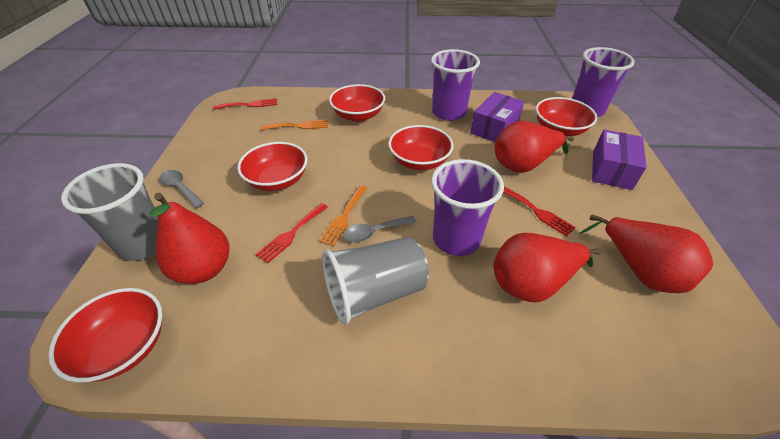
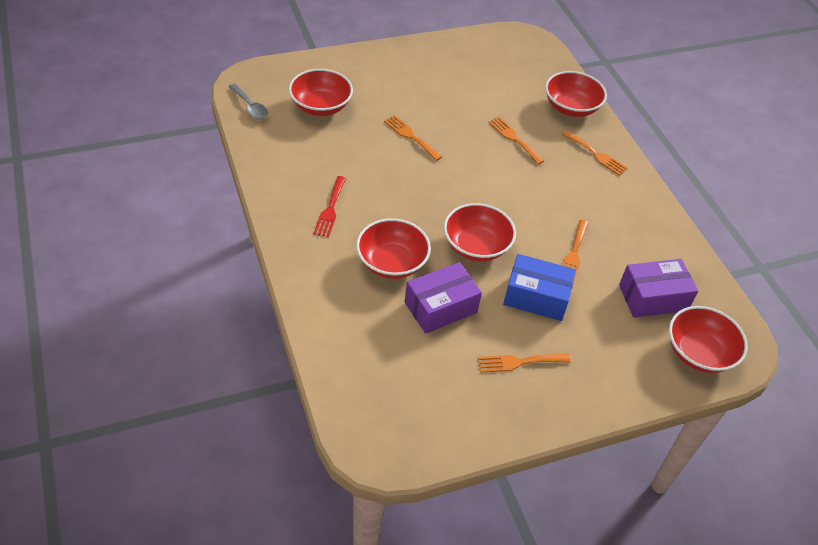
blue box: 0 -> 1
grey cup: 2 -> 0
grey spoon: 2 -> 1
orange fork: 2 -> 5
purple cup: 3 -> 0
red fork: 3 -> 1
red pear: 4 -> 0

